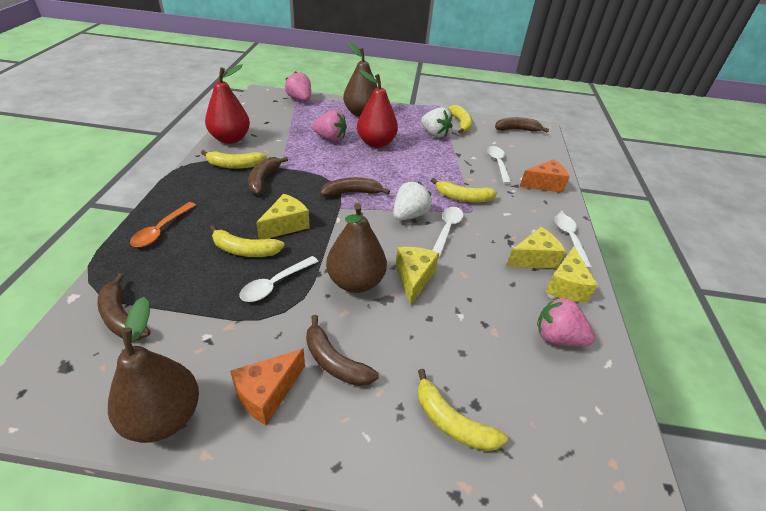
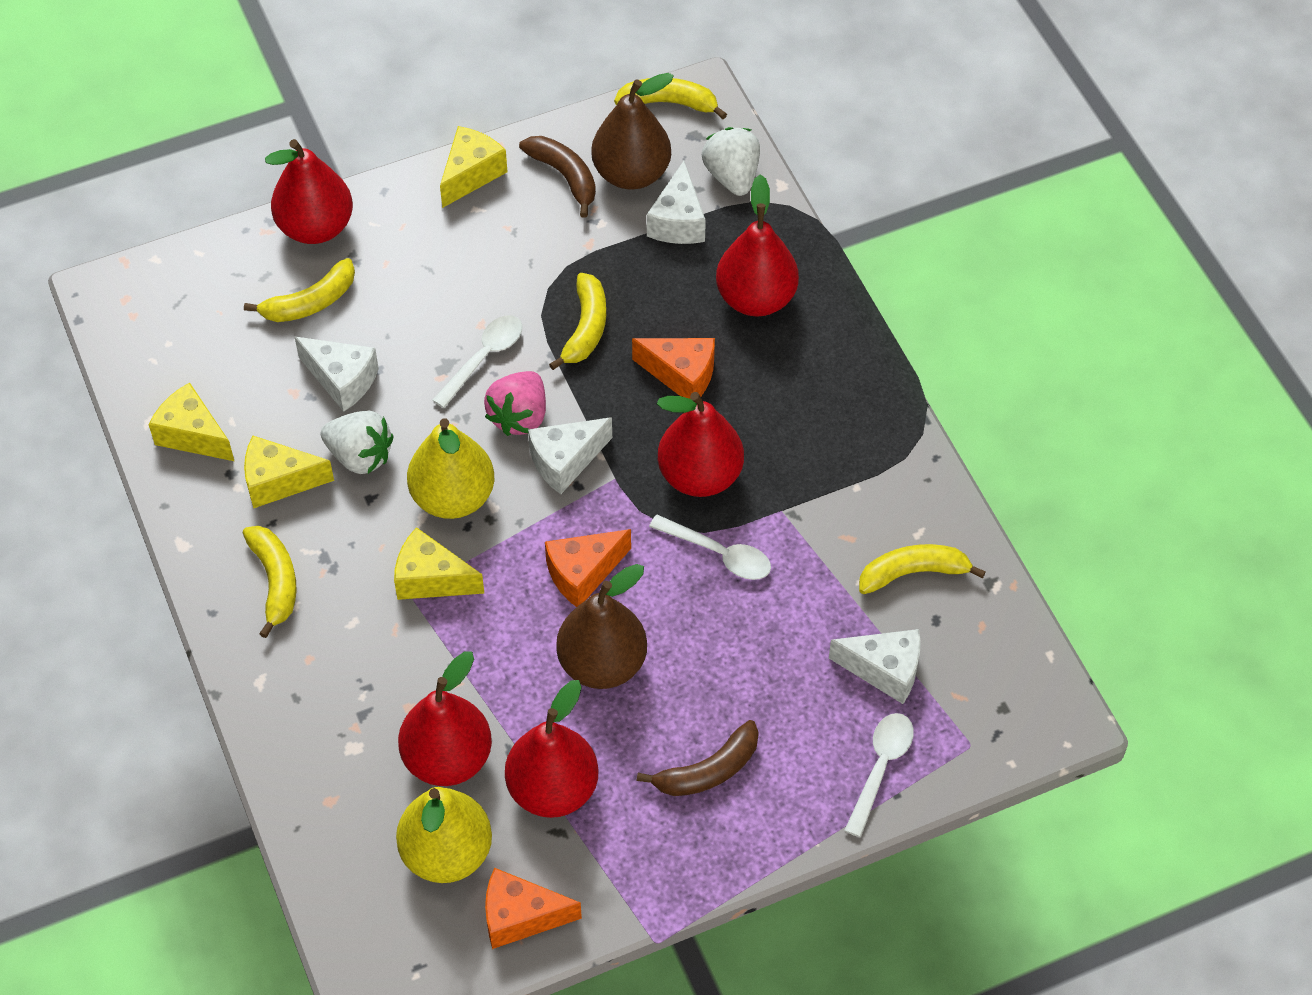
brown banana: 5 -> 2
brown pear: 3 -> 2
orange cheese: 2 -> 3
orange spoon: 1 -> 0
pink strawberry: 3 -> 1
red pear: 2 -> 5
white cheese: 0 -> 4
white spoon: 4 -> 3
yellow pear: 0 -> 2

